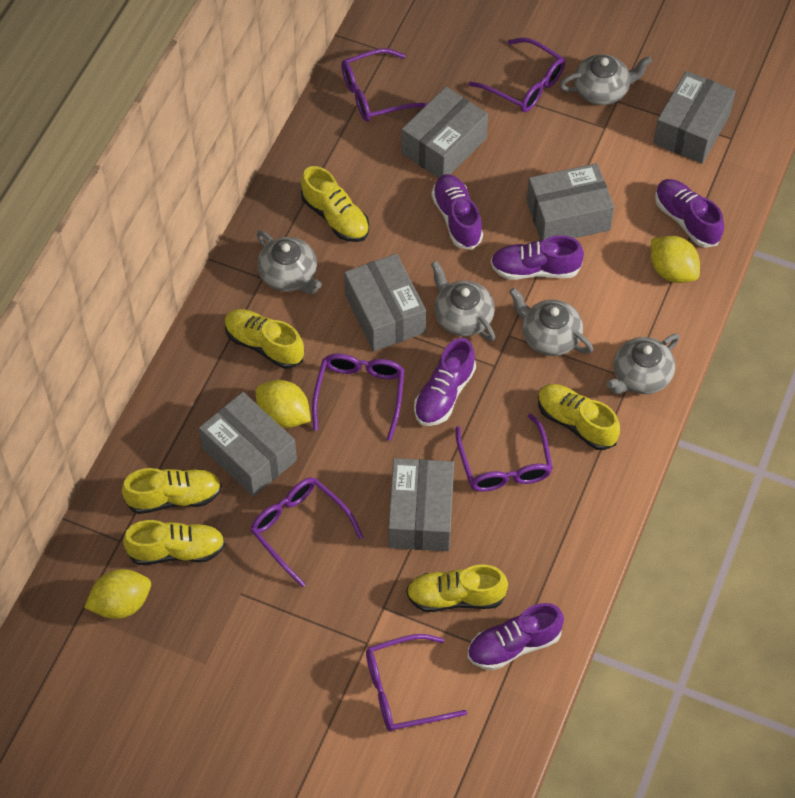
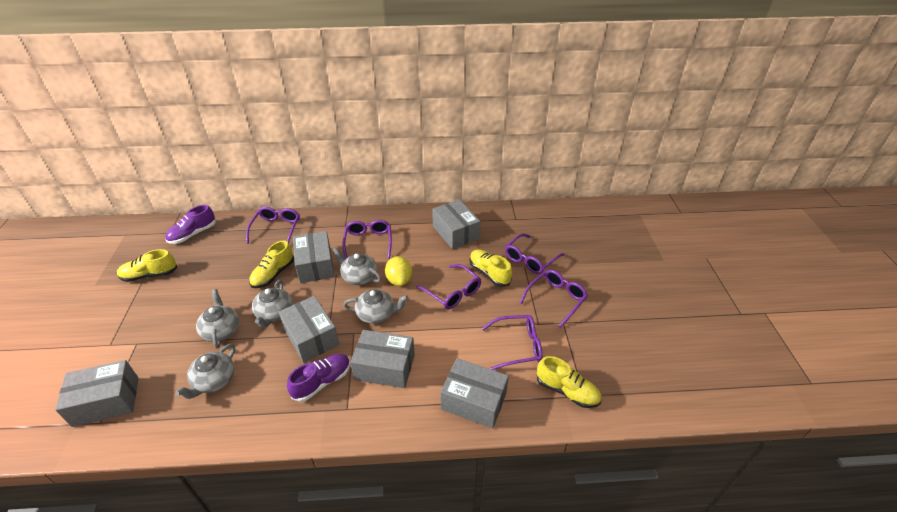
purple shoe: 5 -> 2
yellow lemon: 3 -> 1
yellow shoe: 6 -> 4

